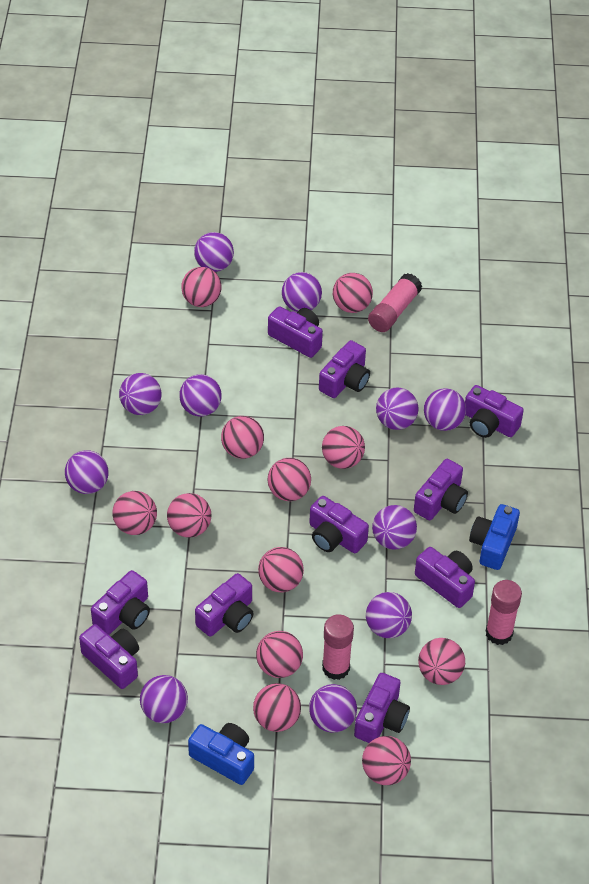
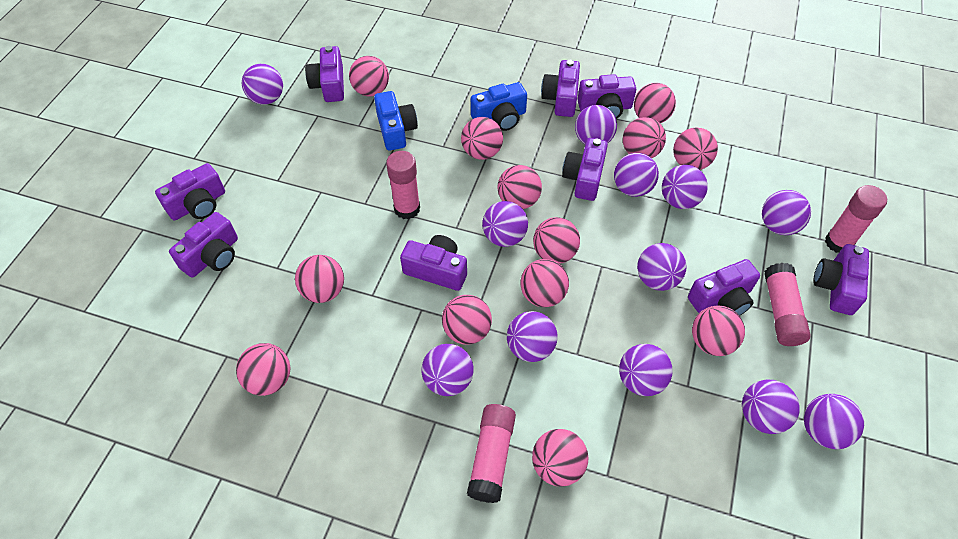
pink ball: 12 -> 13
pink glue stick: 3 -> 4
purple ball: 11 -> 12
purple camera: 10 -> 9

